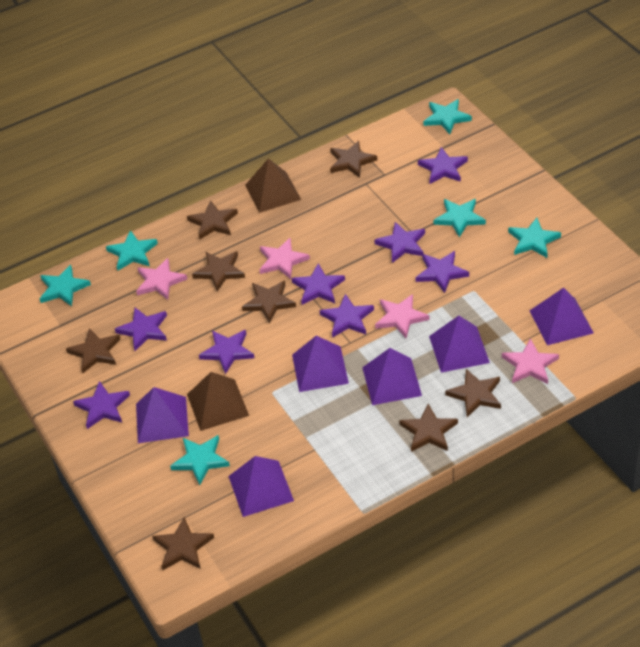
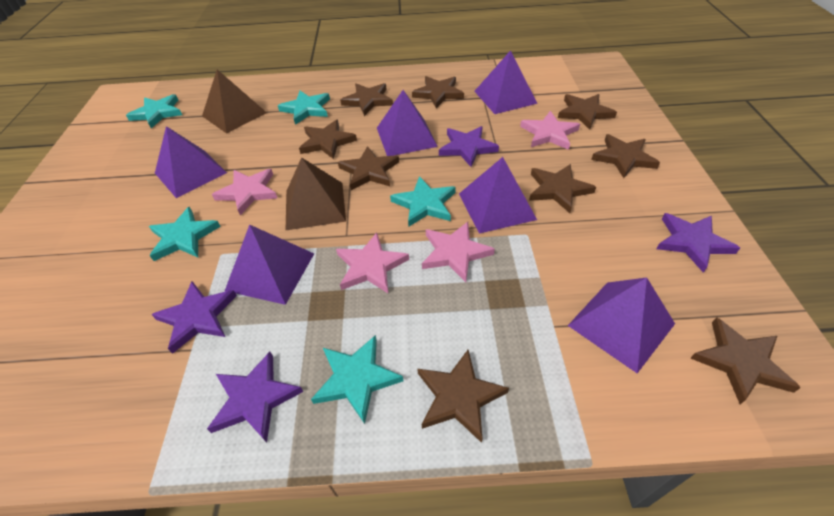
brown star: 8 -> 9
purple star: 8 -> 4
turquoise star: 6 -> 5

